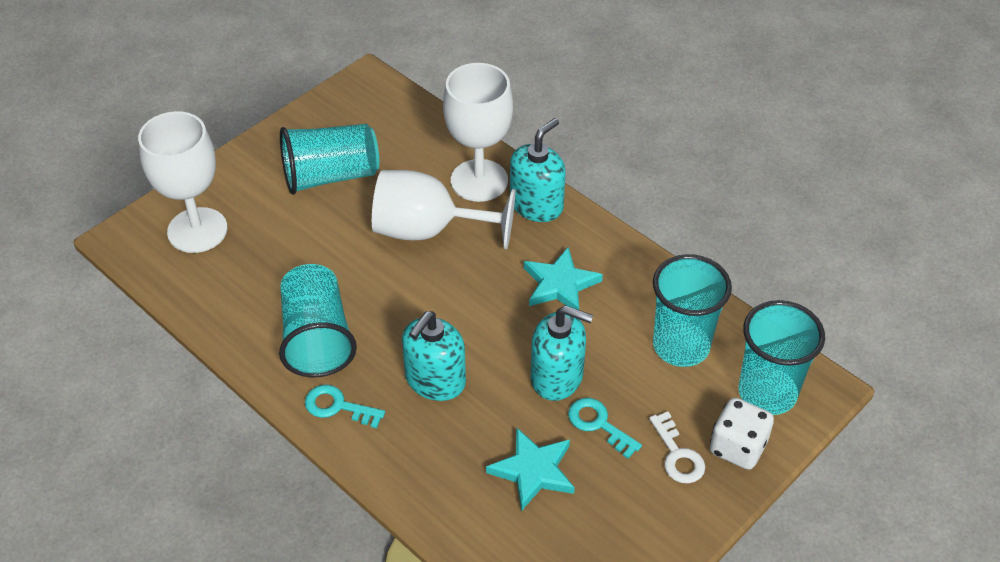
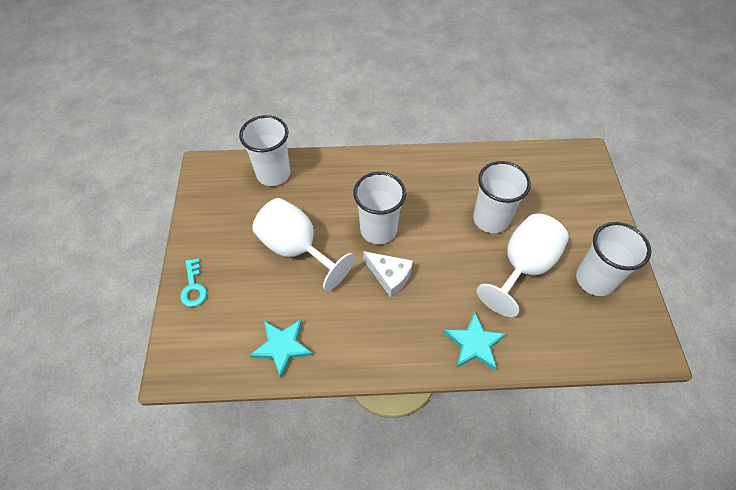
turquoise cup: 4 -> 0
turquoise key: 2 -> 1
turquoise soap dispenser: 3 -> 0
white cheese: 0 -> 1
white cup: 0 -> 4
white dice: 1 -> 0
white goblet: 3 -> 2
white key: 1 -> 0

